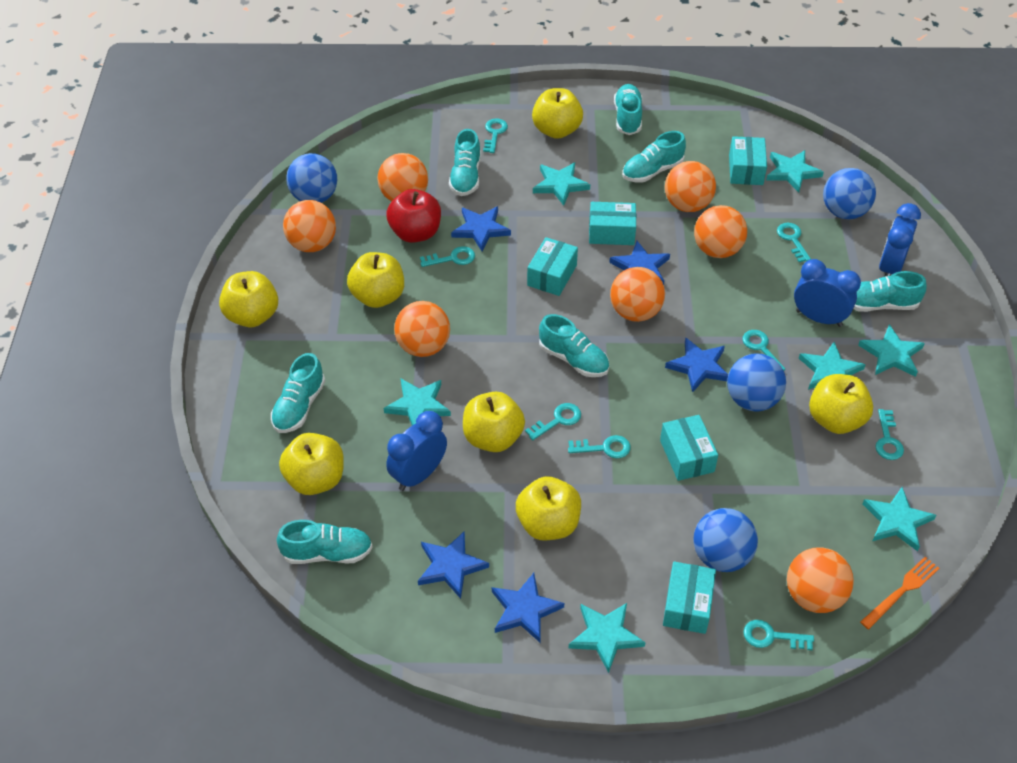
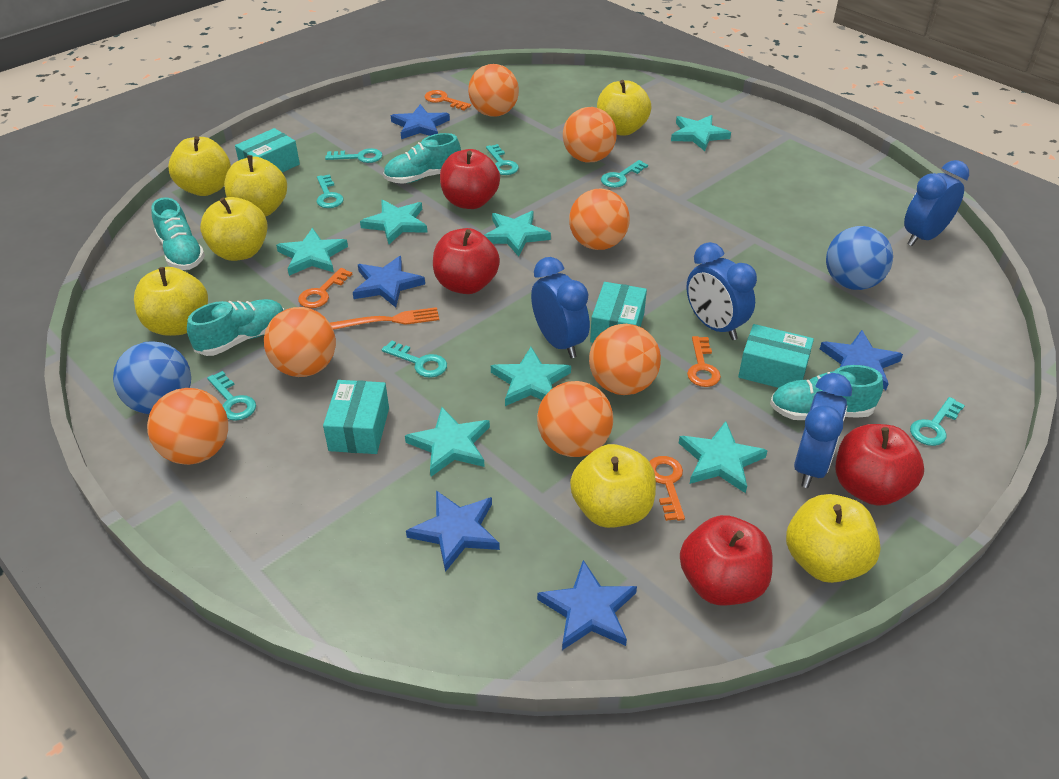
blue ball: 4 -> 2
blue clock: 3 -> 4
orange key: 0 -> 4
red apple: 1 -> 4
turquoise box: 5 -> 4
turquoise key: 8 -> 7
turquoise shoe: 7 -> 4

